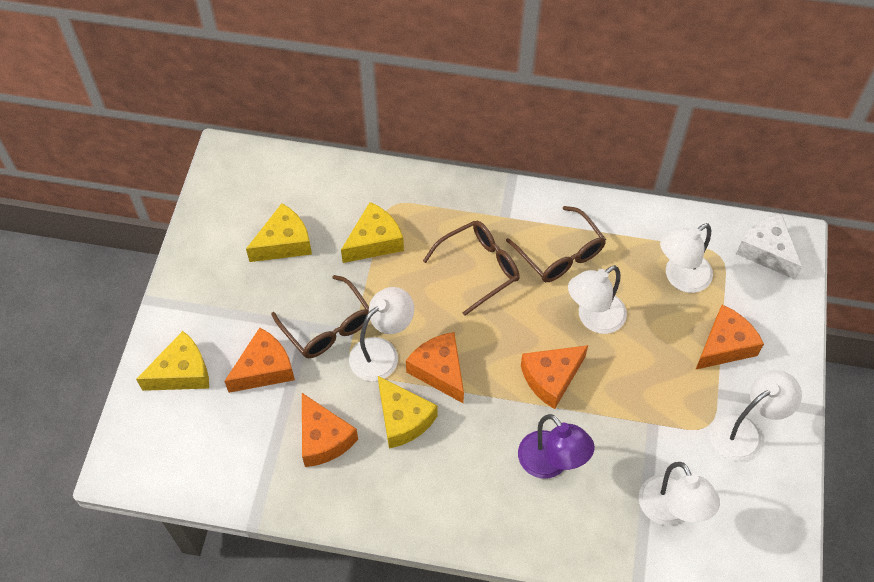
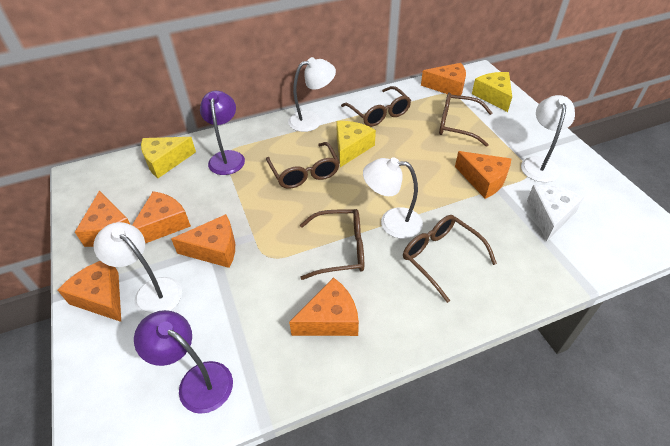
brown glasses: 3 -> 5
orange cheese: 5 -> 7
purple lamp: 1 -> 2
white lamp: 5 -> 4
yellow cheese: 4 -> 3

